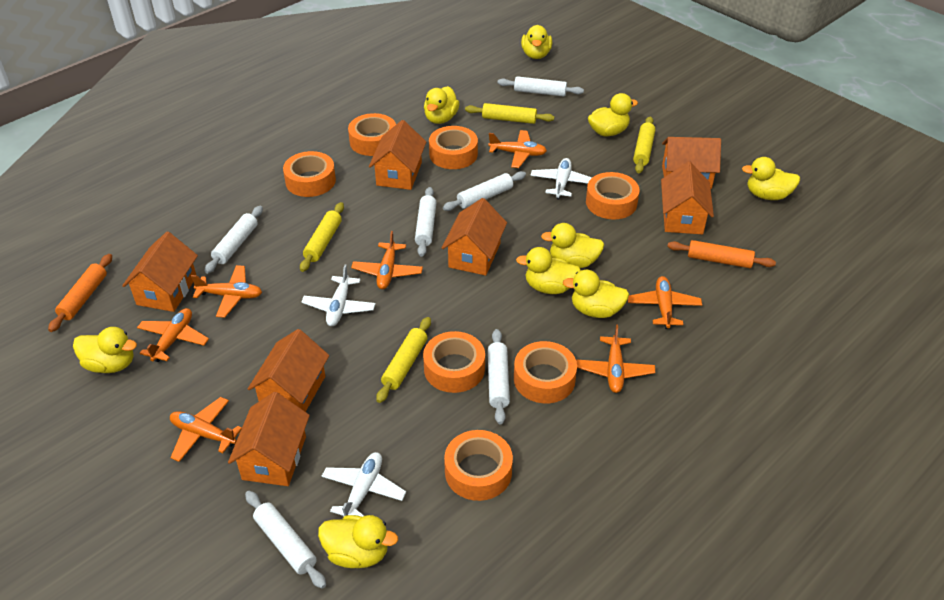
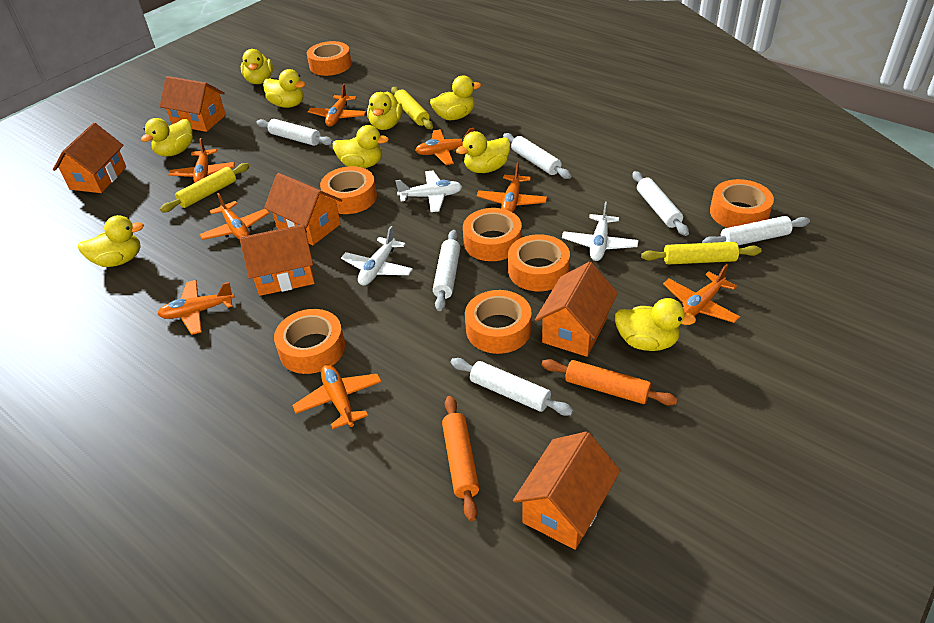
orange house: 7 -> 6
orange plane: 7 -> 8
yellow rolling pin: 4 -> 3

